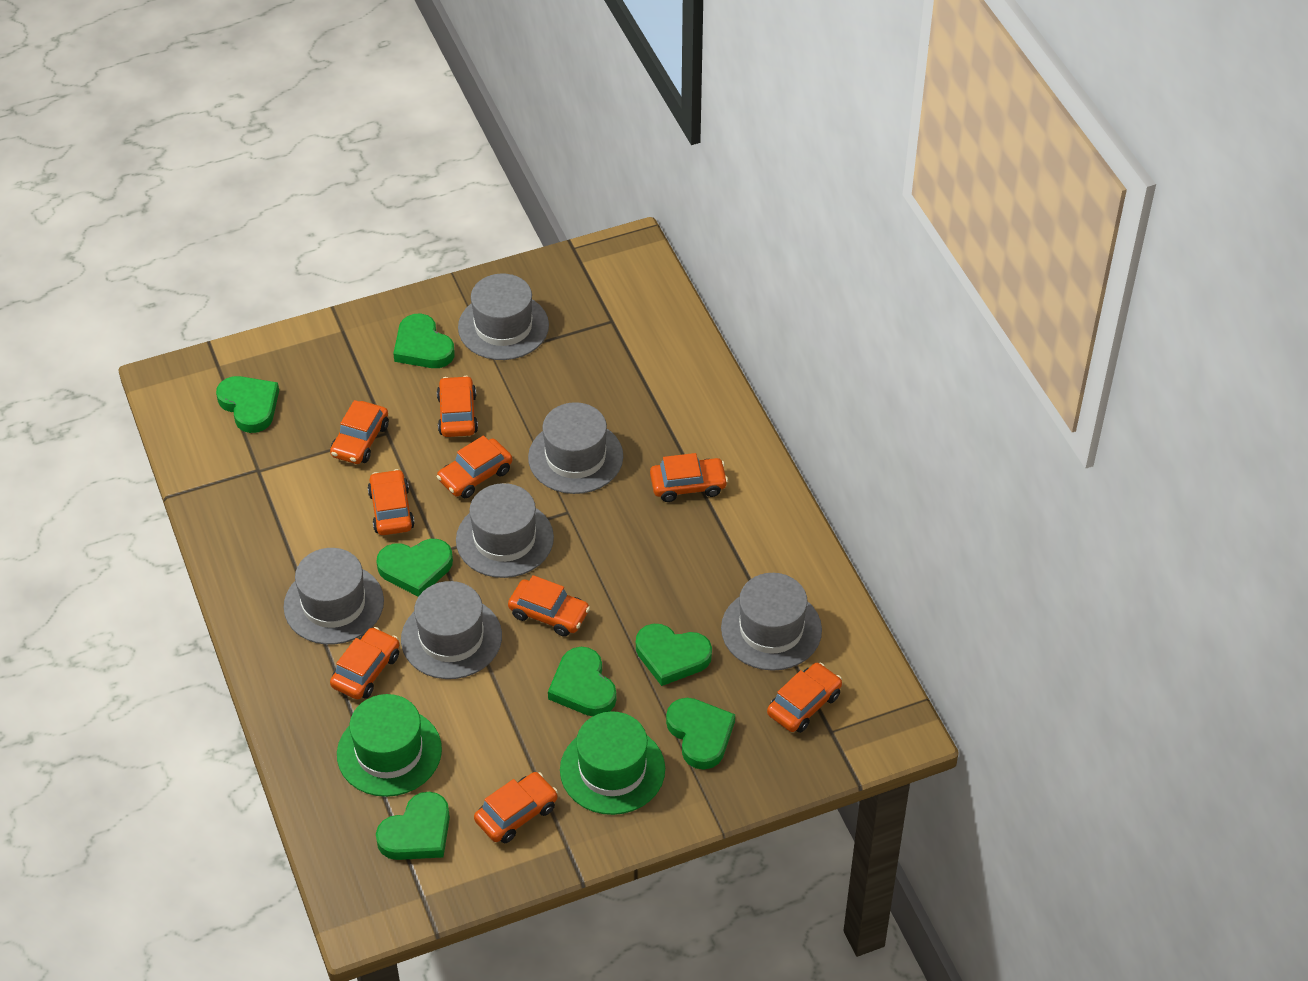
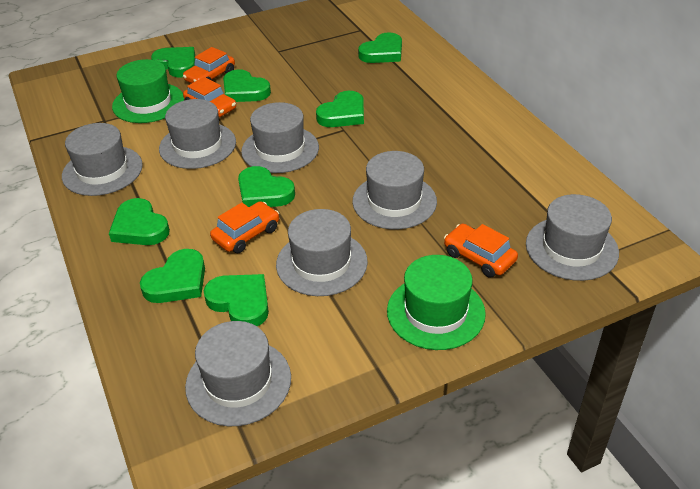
green heart: 7 -> 8
grey hat: 6 -> 7
orange car: 9 -> 4

